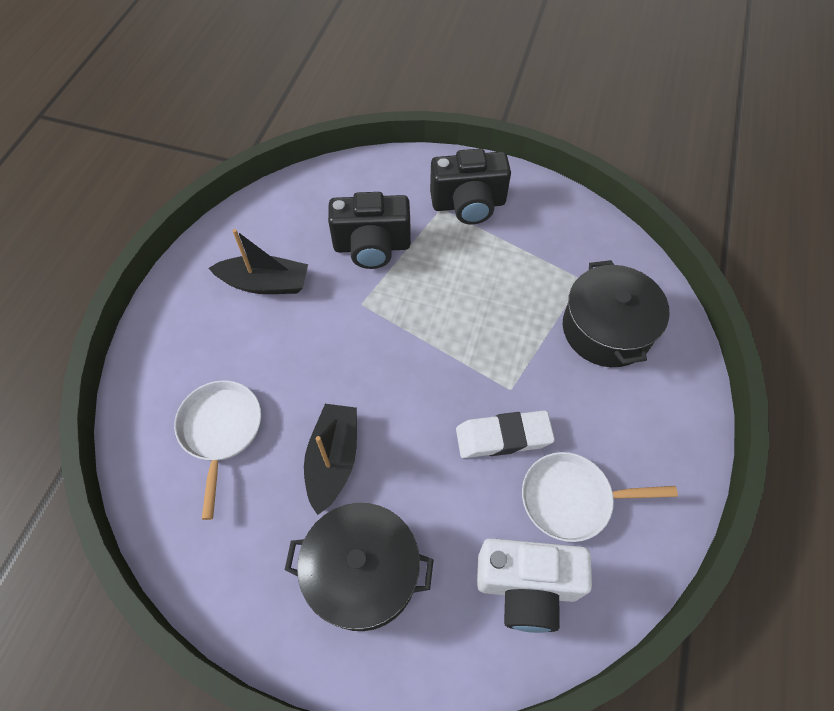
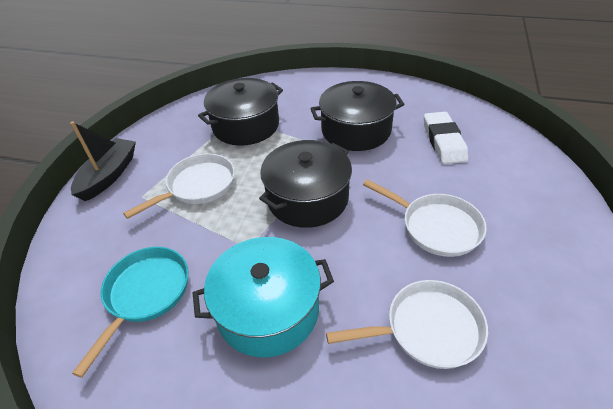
black boat: 2 -> 1
black camera: 2 -> 0
black pot: 2 -> 3
turquoise pan: 0 -> 1
turquoise pot: 0 -> 1
white camera: 1 -> 0
white pan: 2 -> 3

